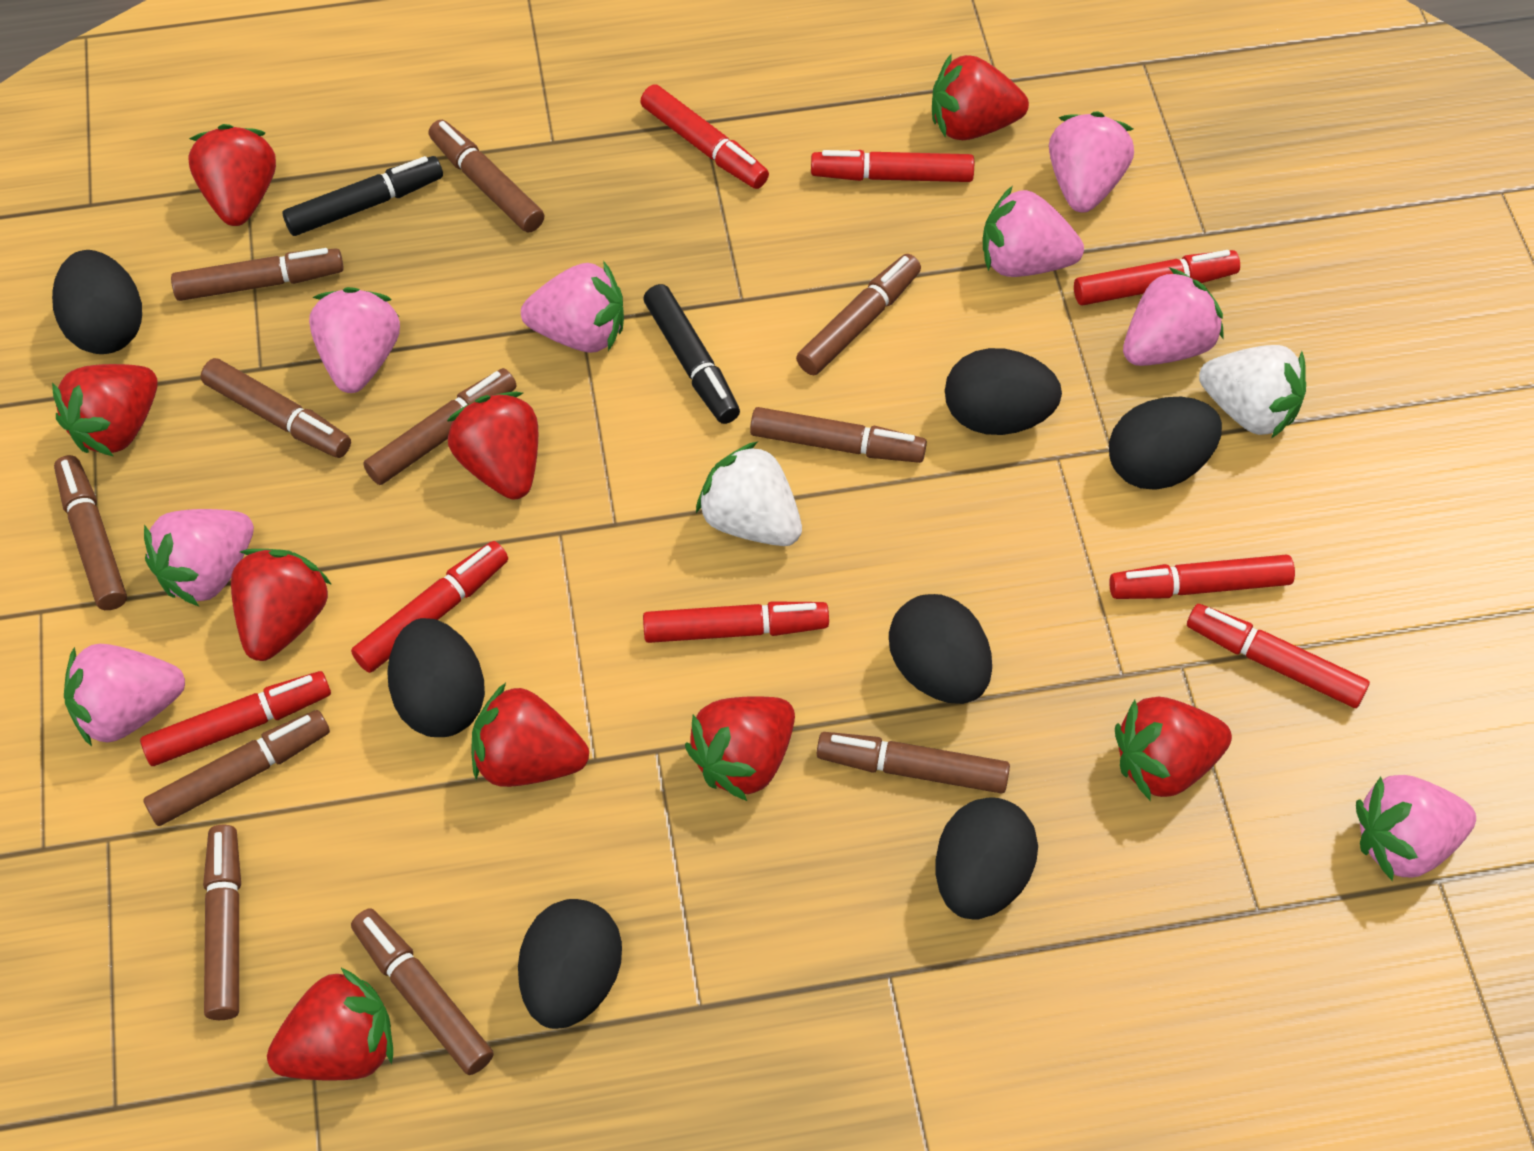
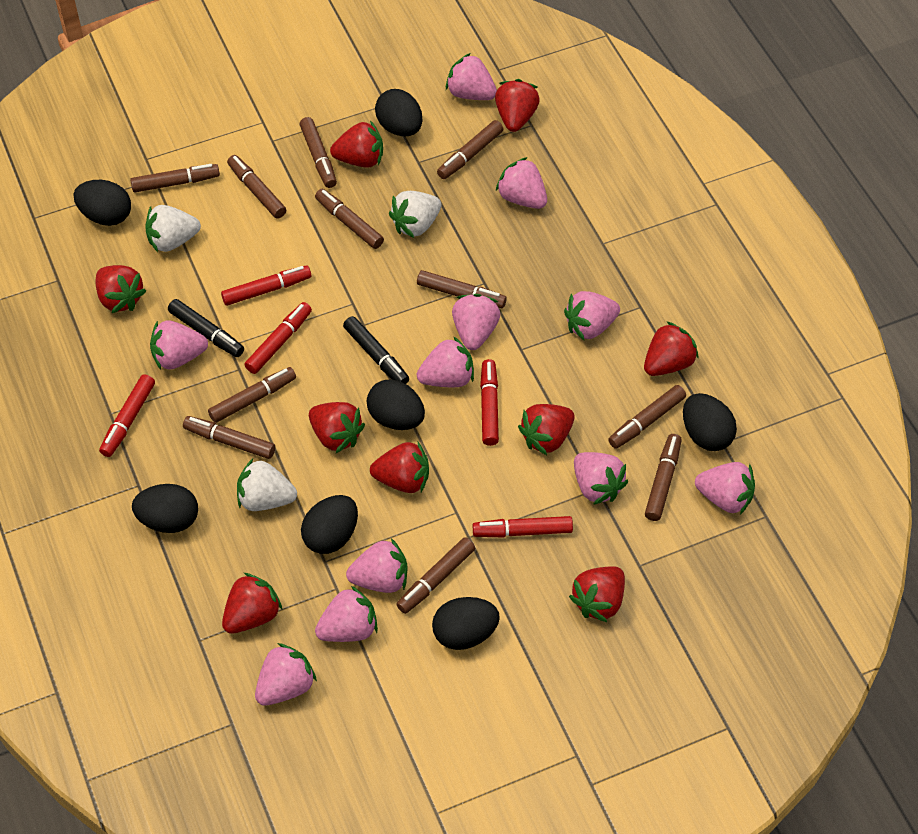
pink strawberry: 8 -> 11
red marker: 8 -> 5
white strawberry: 2 -> 3

